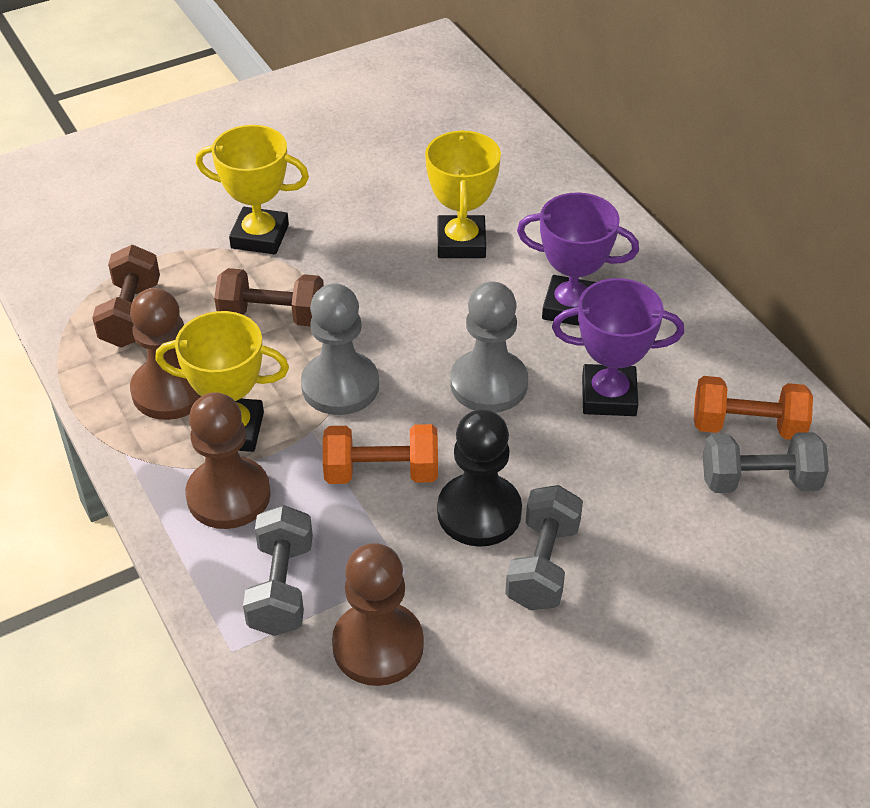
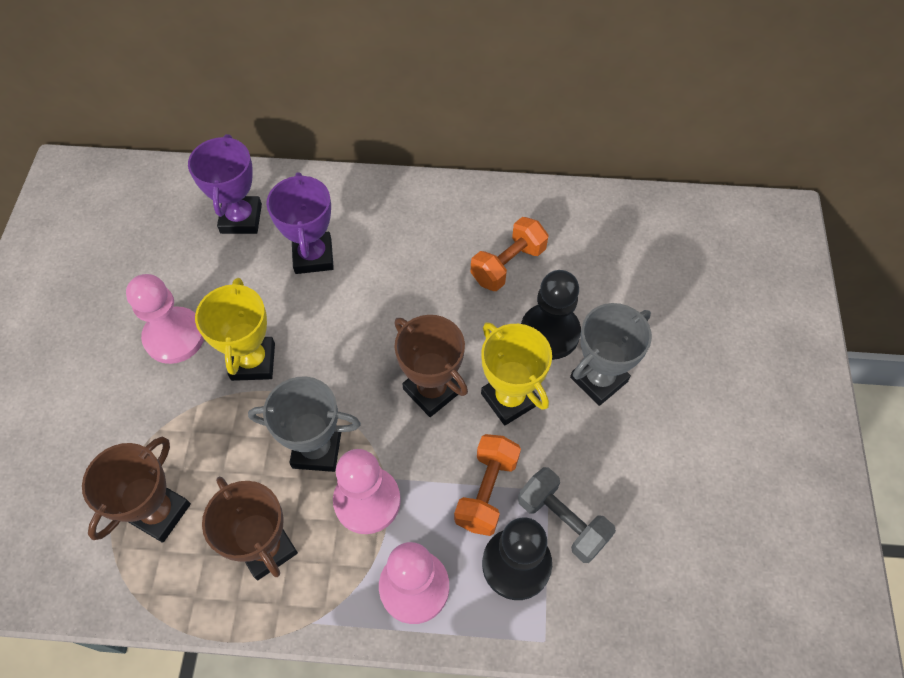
black pawn: 1 -> 2
brown dumbbell: 2 -> 0
brown pawn: 3 -> 0
brown trophy: 0 -> 3
grey dumbbell: 3 -> 1
grey pawn: 2 -> 0
grey trophy: 0 -> 2
pink pawn: 0 -> 3
yellow trophy: 3 -> 2

